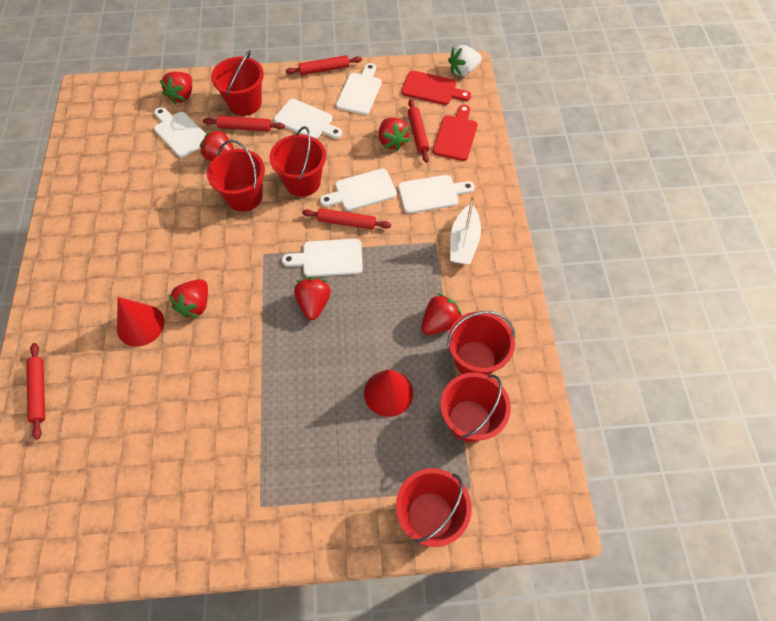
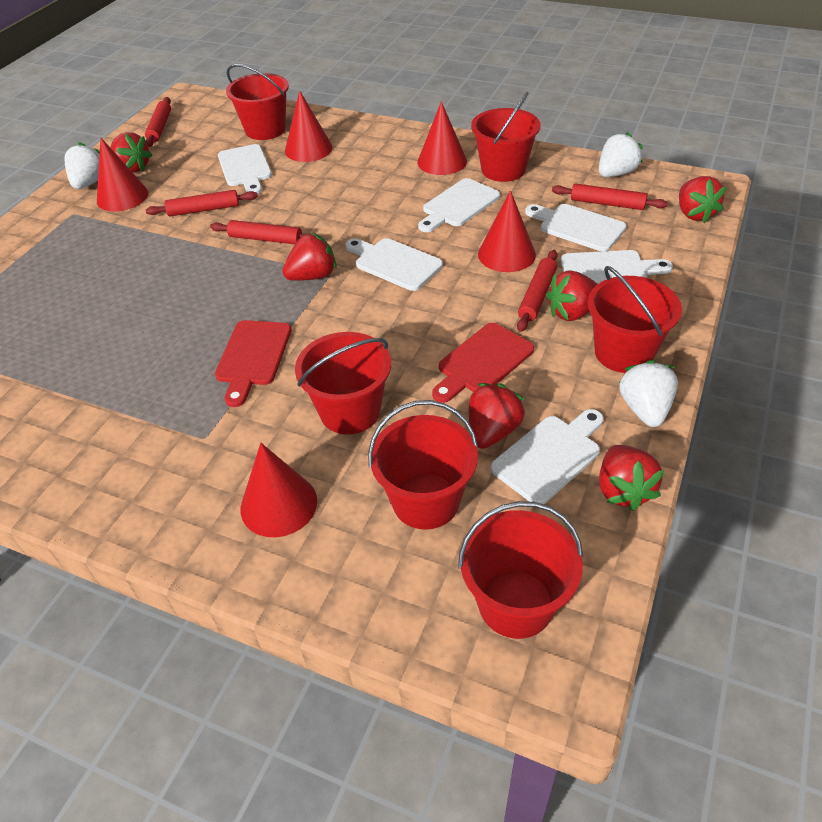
red cone: 2 -> 5
white boat: 1 -> 0
white strawberry: 1 -> 3

